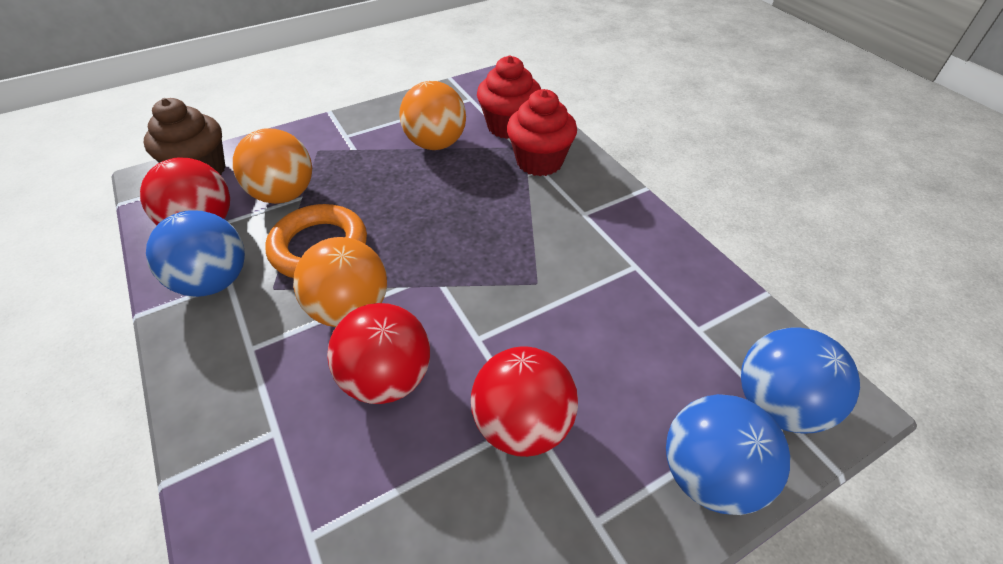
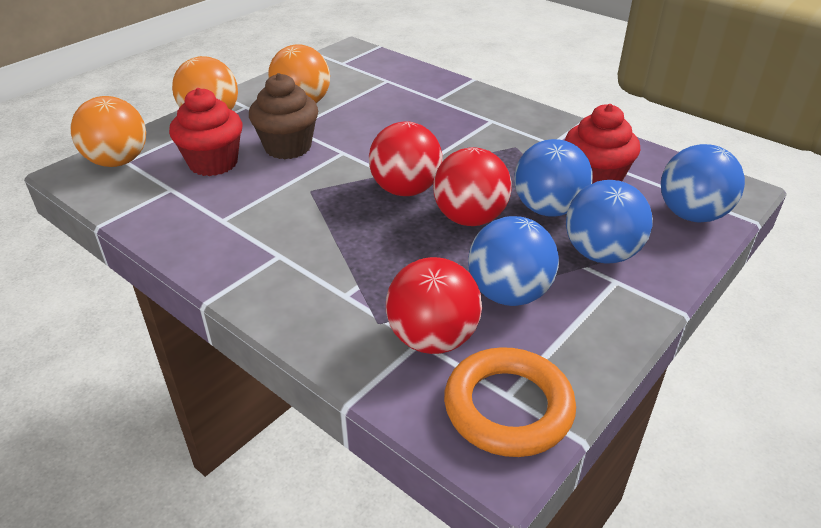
blue ball: 3 -> 4

